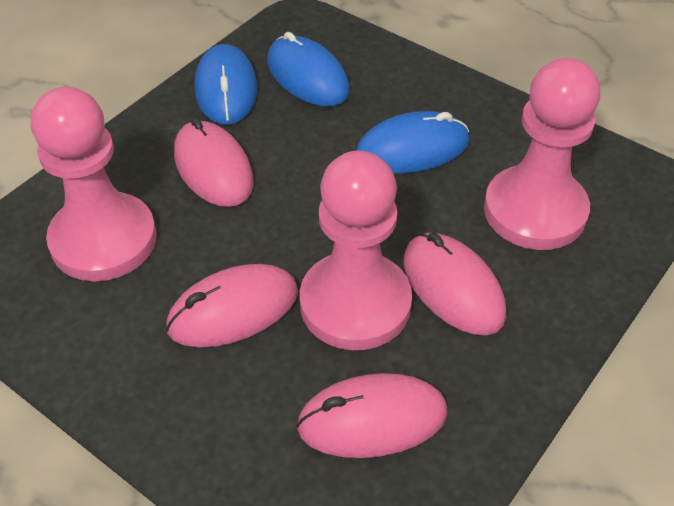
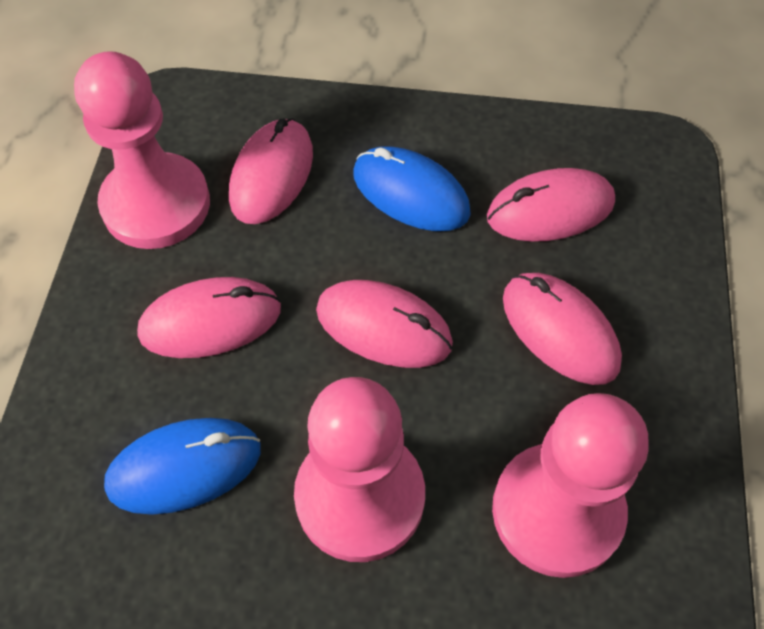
blue mouse: 3 -> 2
pink mouse: 4 -> 5

